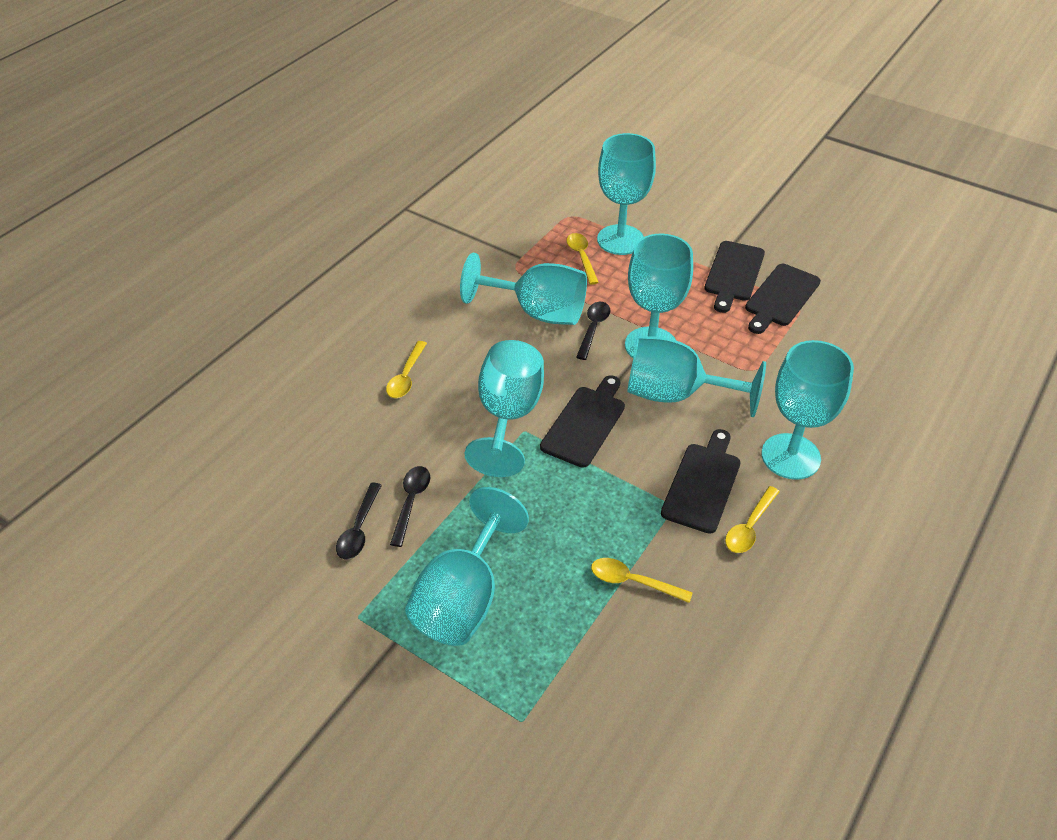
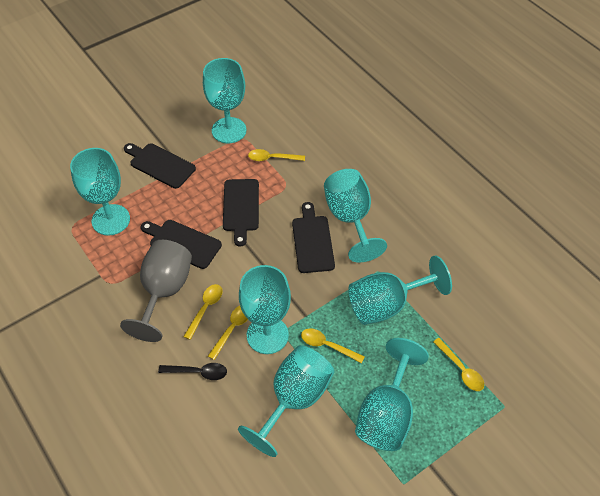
black spoon: 3 -> 1
grey goblet: 0 -> 1
yellow spoon: 4 -> 5

